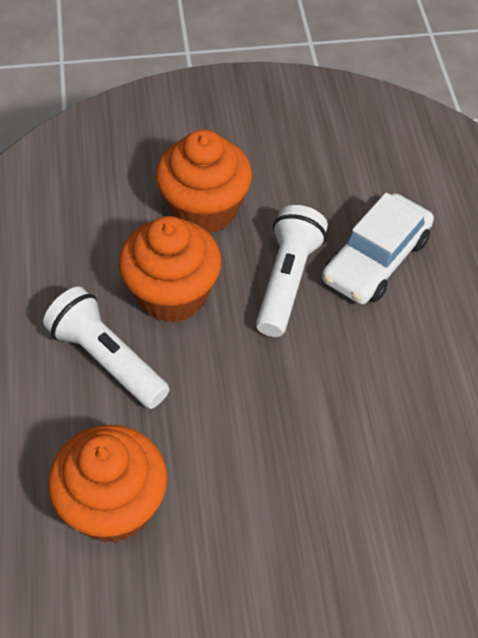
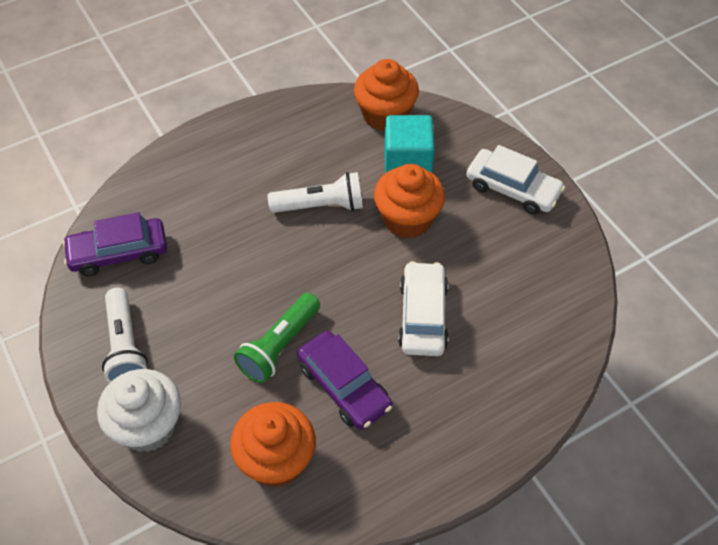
green flashlight: 0 -> 1
purple car: 0 -> 2
turquoise cube: 0 -> 1
white car: 1 -> 2
white cupcake: 0 -> 1

